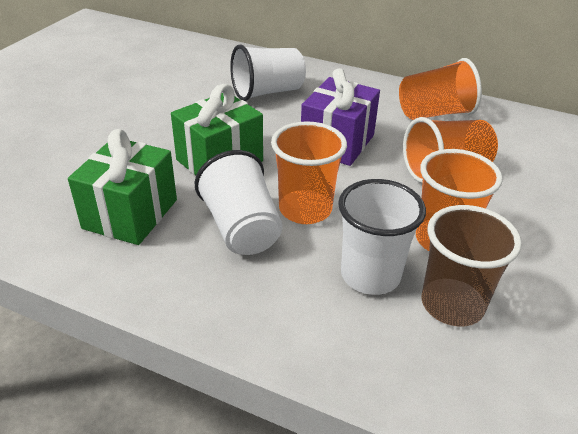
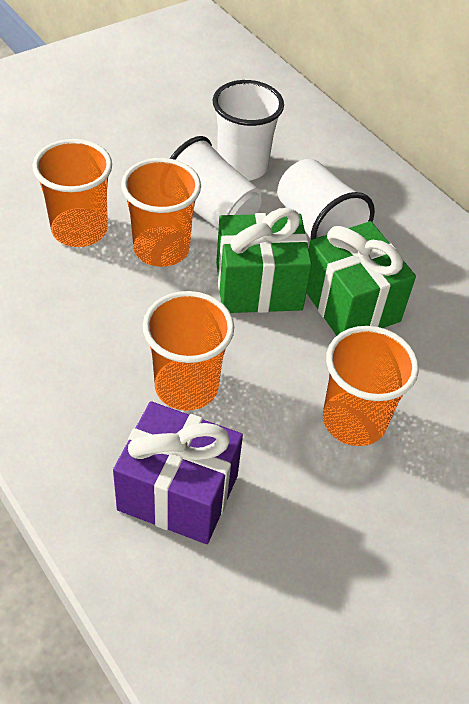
brown cup: 1 -> 0

